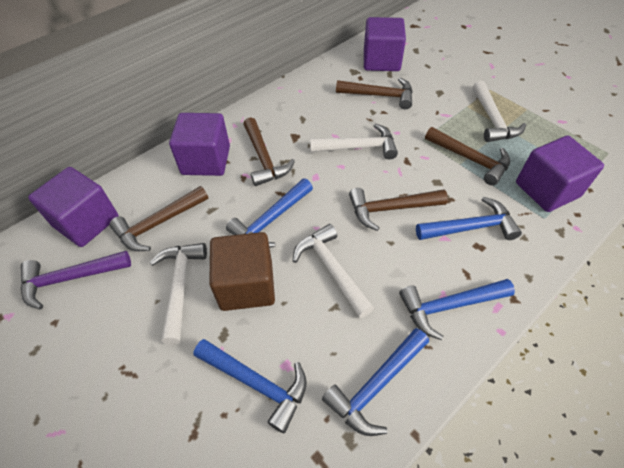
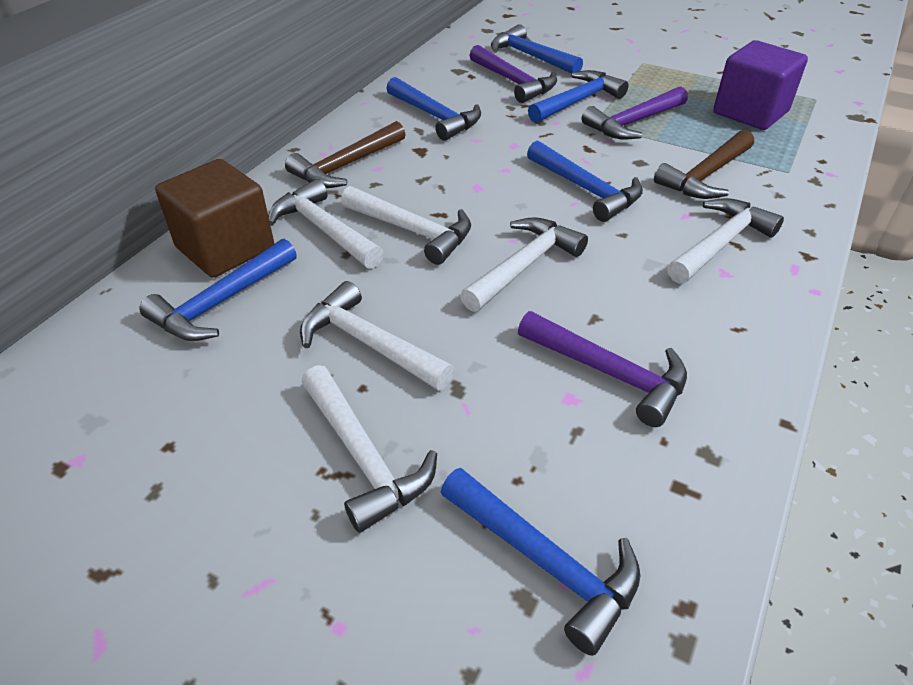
blue hammer: 5 -> 6
brown hammer: 5 -> 2
purple cube: 4 -> 1
purple hammer: 1 -> 3
white hammer: 4 -> 6

